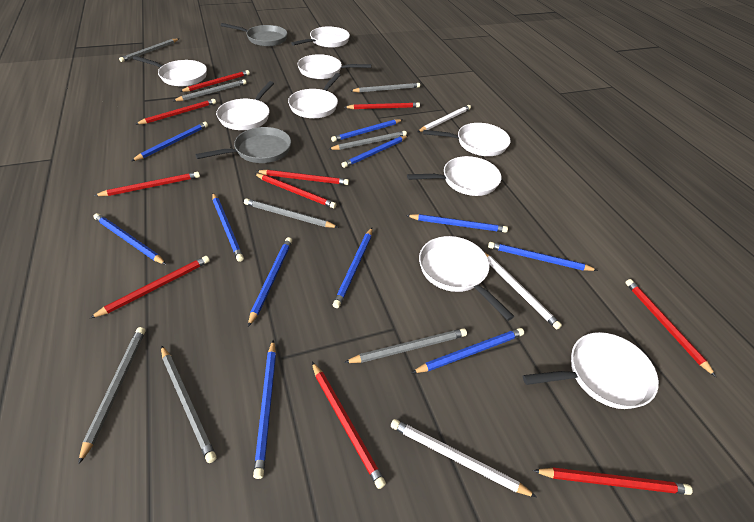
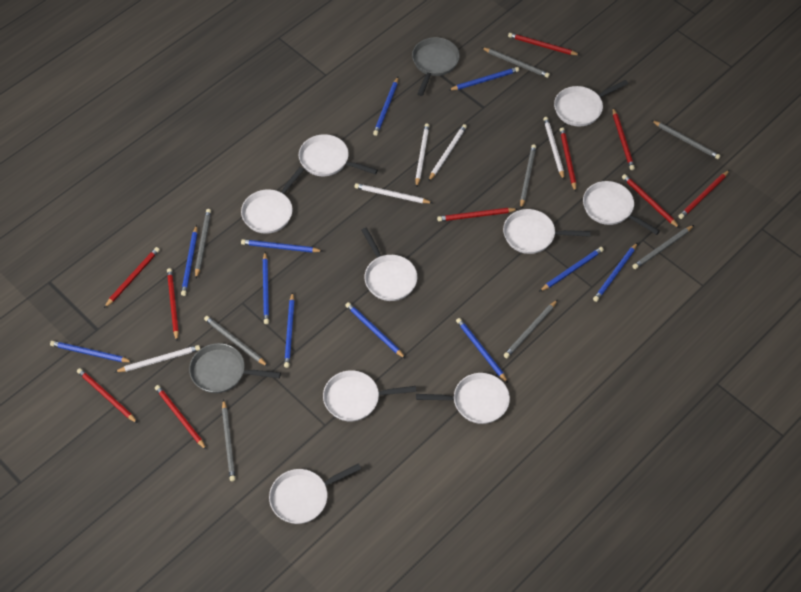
white pencil: 3 -> 5

